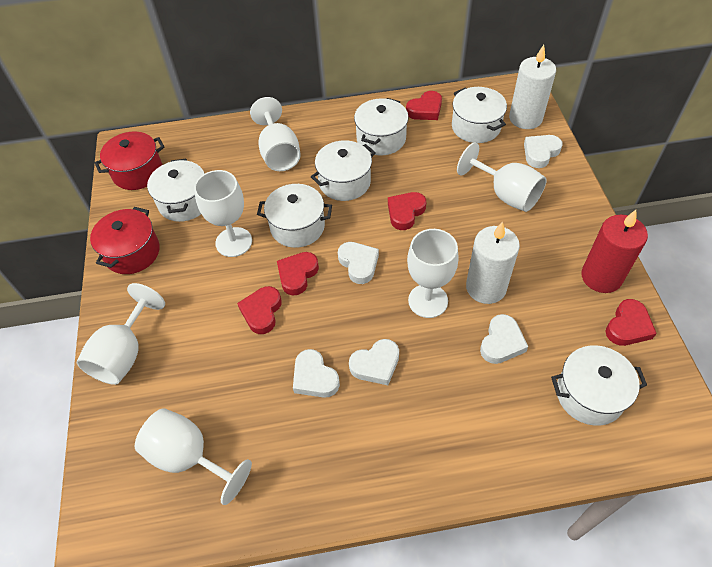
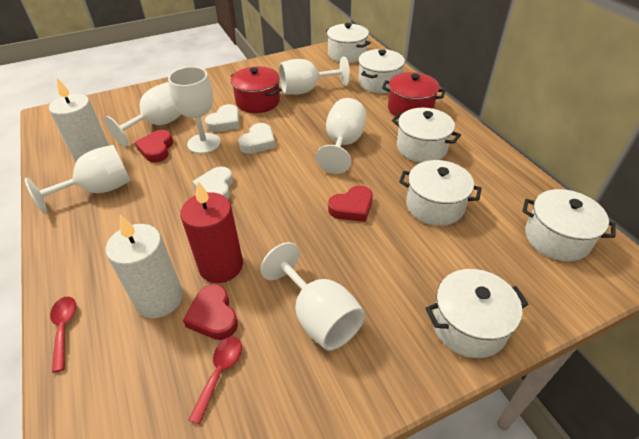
red heart: 5 -> 3
red spoon: 0 -> 2
white heart: 5 -> 3

